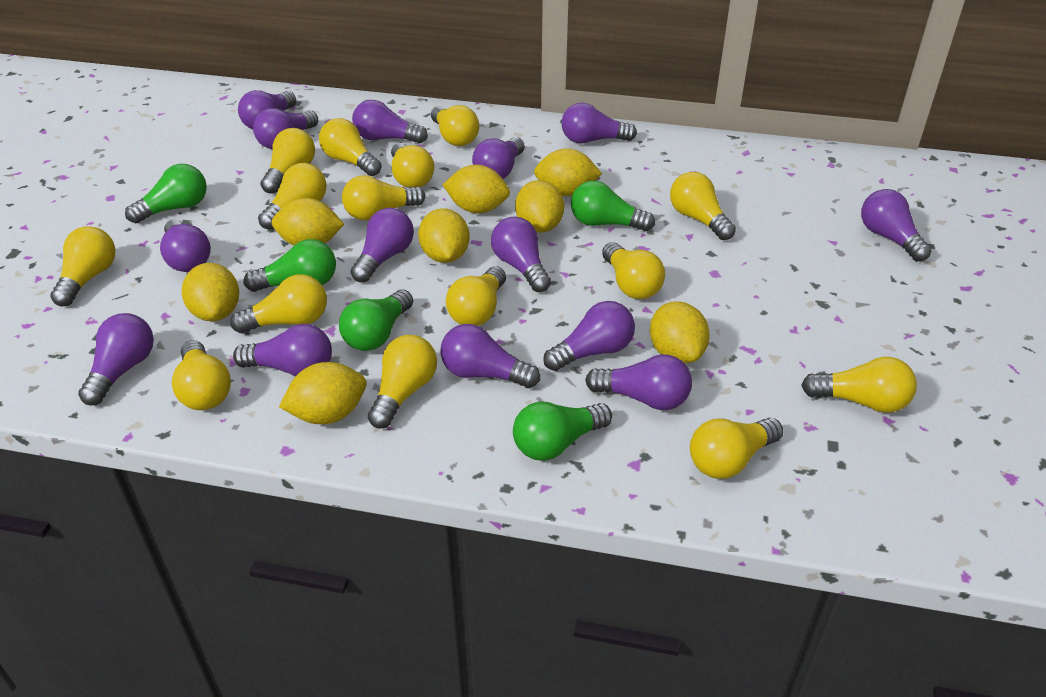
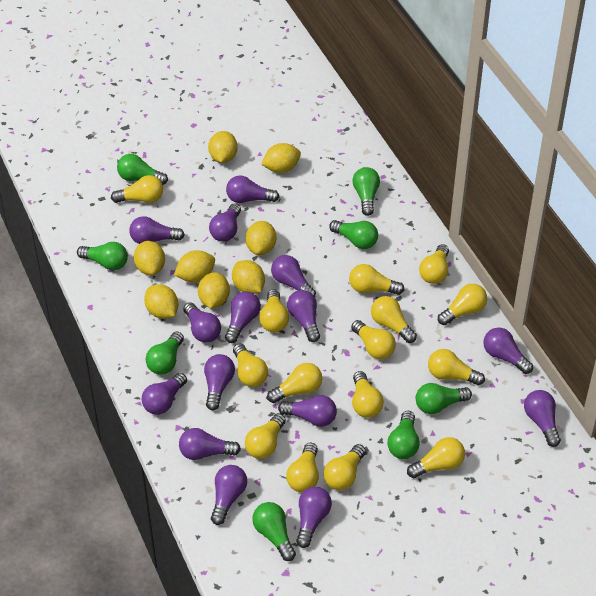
green light bulb: 5 -> 8
purple light bulb: 14 -> 15

